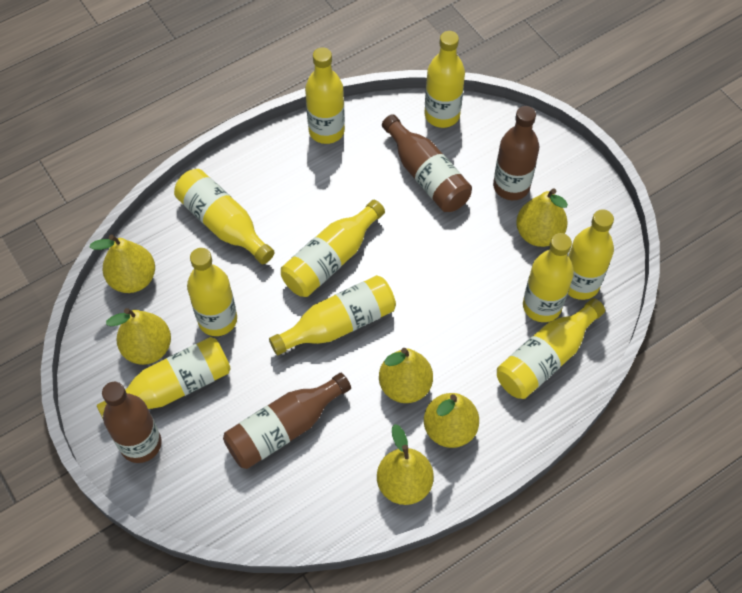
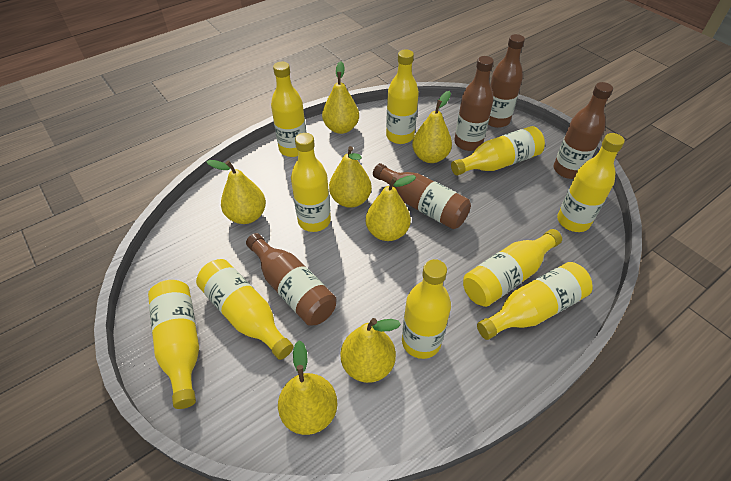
brown bottle: 4 -> 5
yellow pear: 6 -> 7

